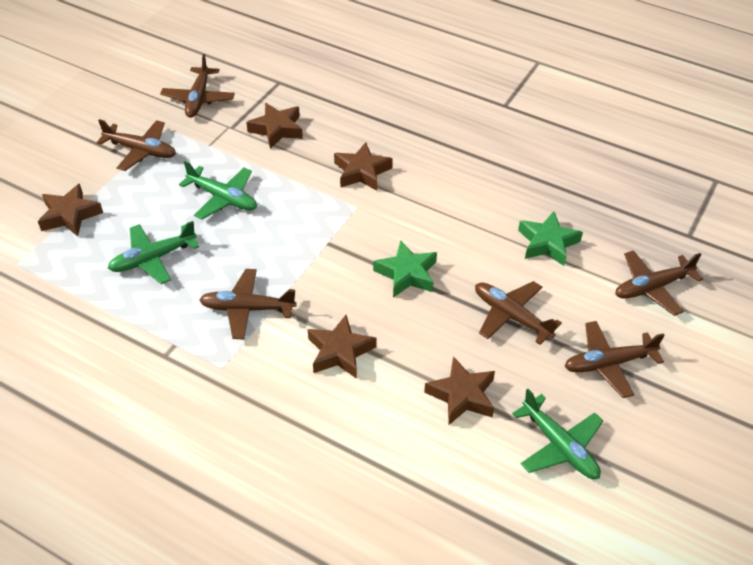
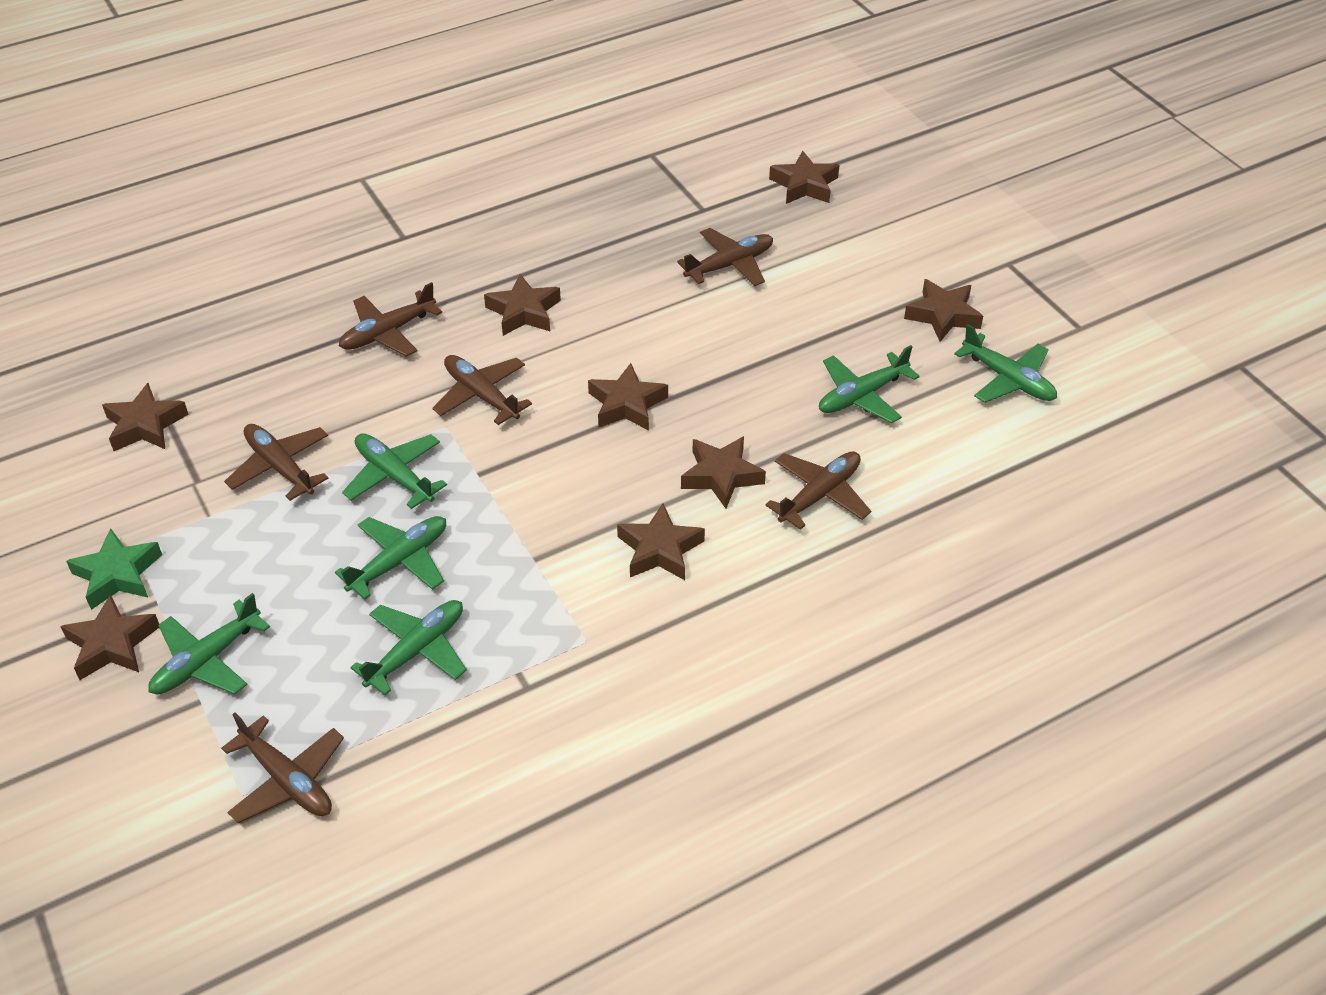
brown star: 5 -> 8
green plane: 3 -> 6
green star: 2 -> 1

